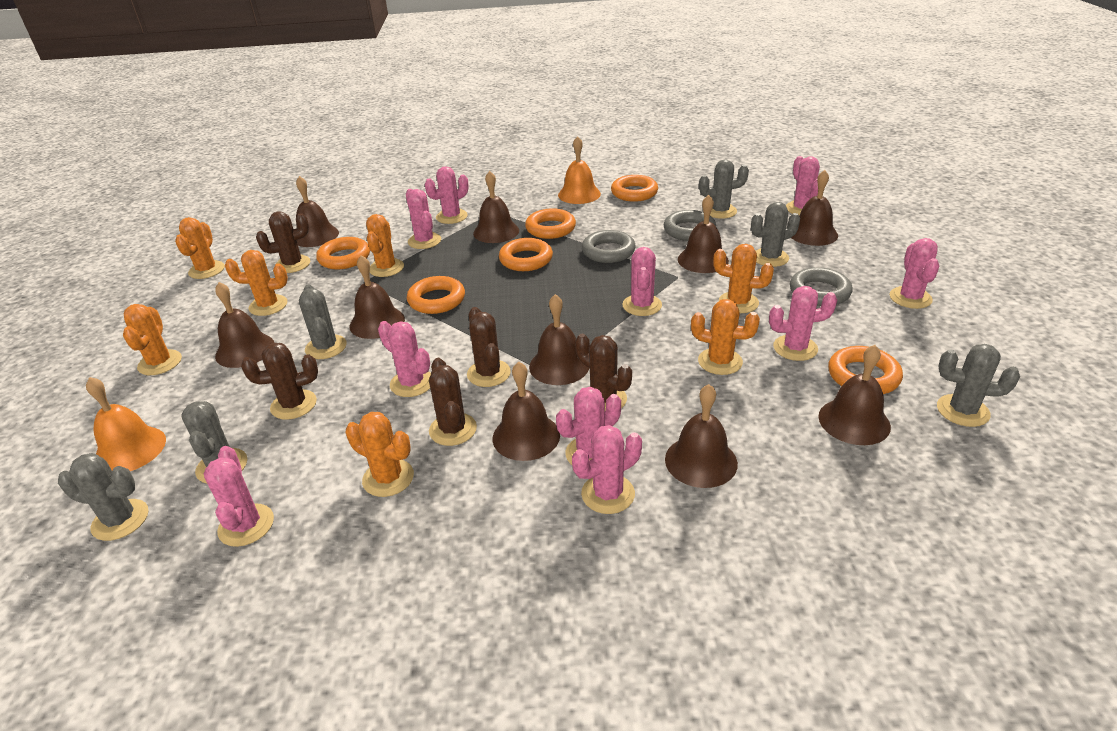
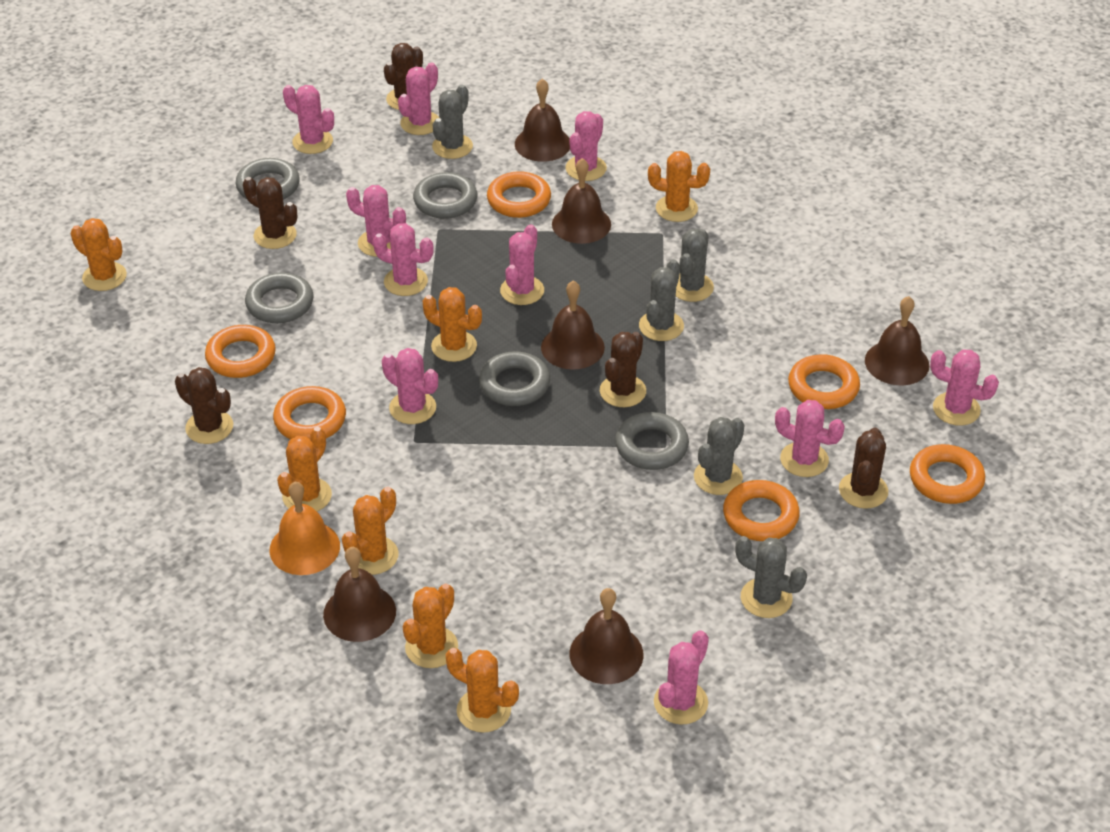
brown bell: 10 -> 6
grey cactus: 6 -> 5
grey ring: 3 -> 5
orange bell: 2 -> 1

